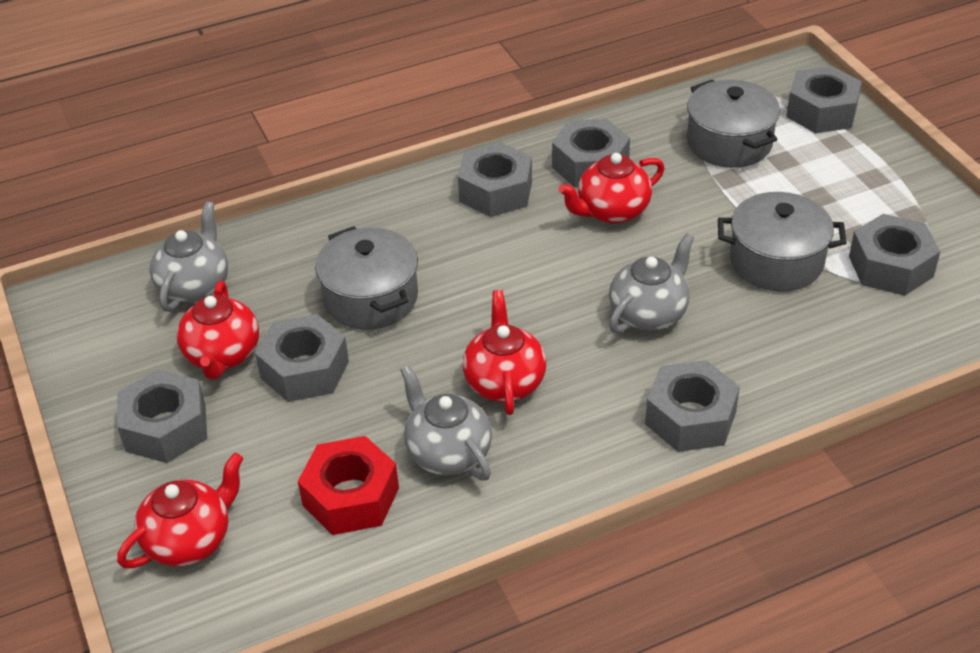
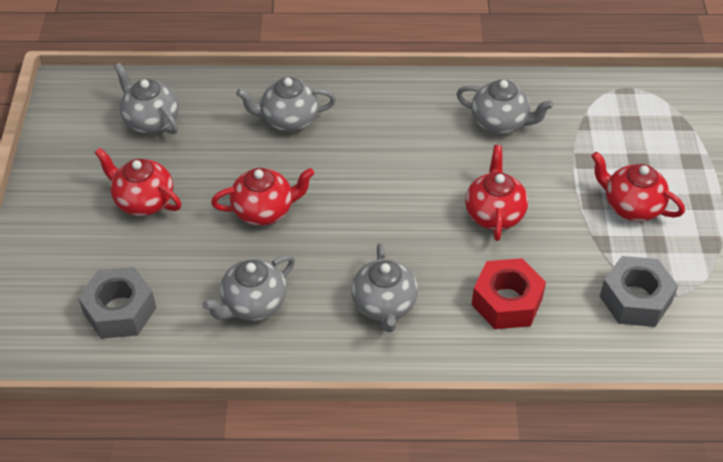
grey nut: 7 -> 2
grey pot: 3 -> 0
grey teapot: 3 -> 5

